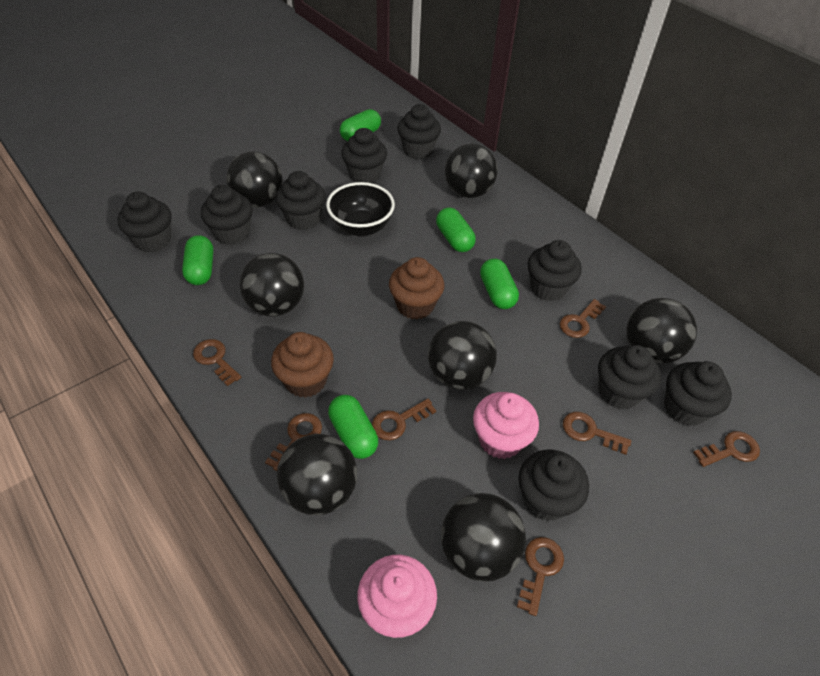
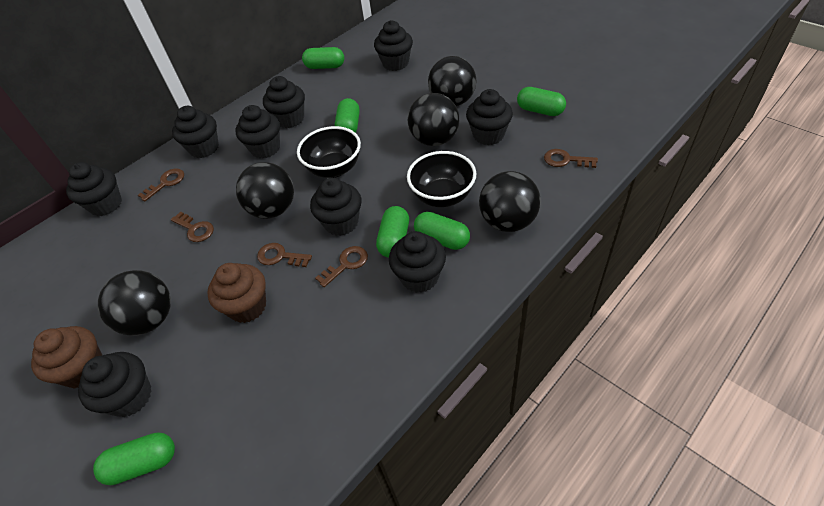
black ball: 7 -> 5
black bowl: 1 -> 2
brown key: 7 -> 5
green capsule: 5 -> 6
pink cupcake: 2 -> 0

